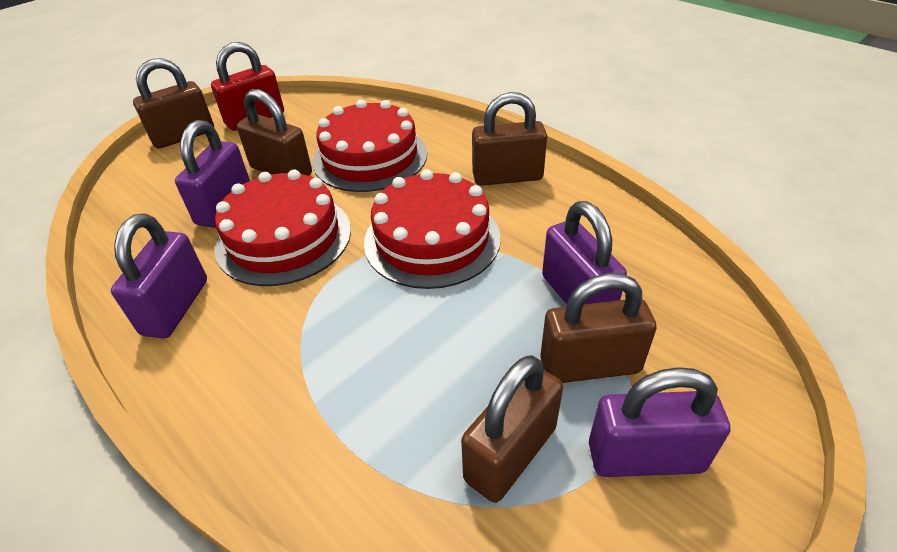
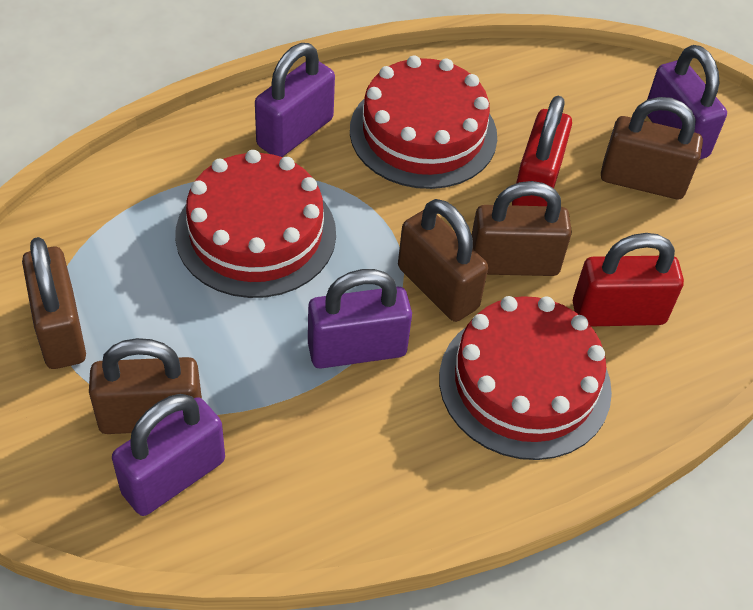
red padlock: 1 -> 2

